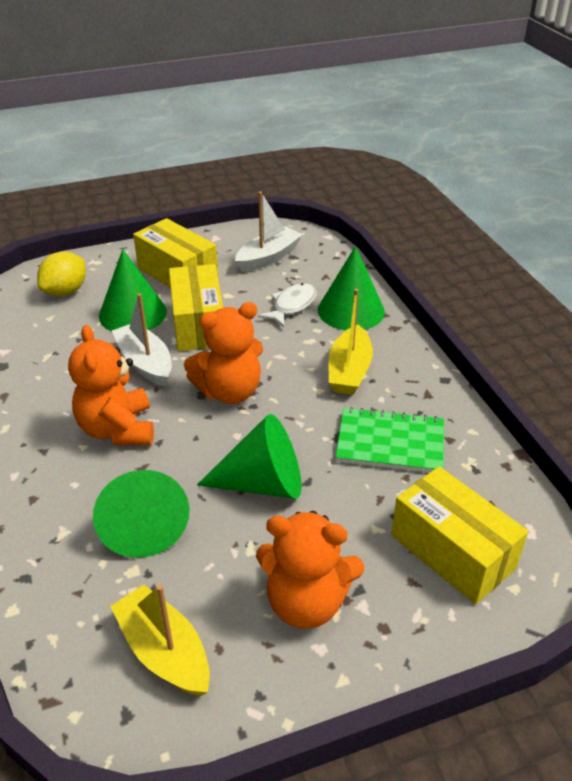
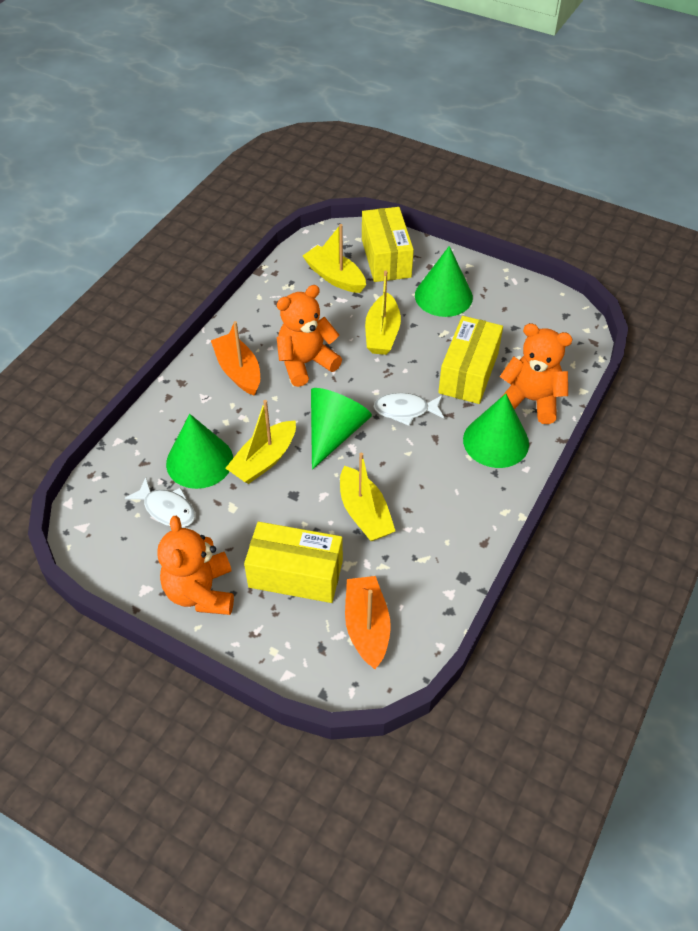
green notebook: 1 -> 0
orange boat: 0 -> 2
white boat: 2 -> 0
white fish: 1 -> 2
yellow boat: 2 -> 4
yellow lemon: 1 -> 0

